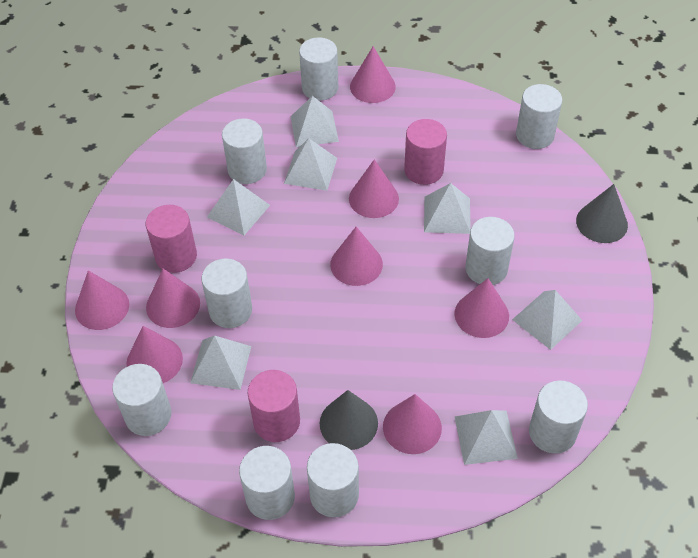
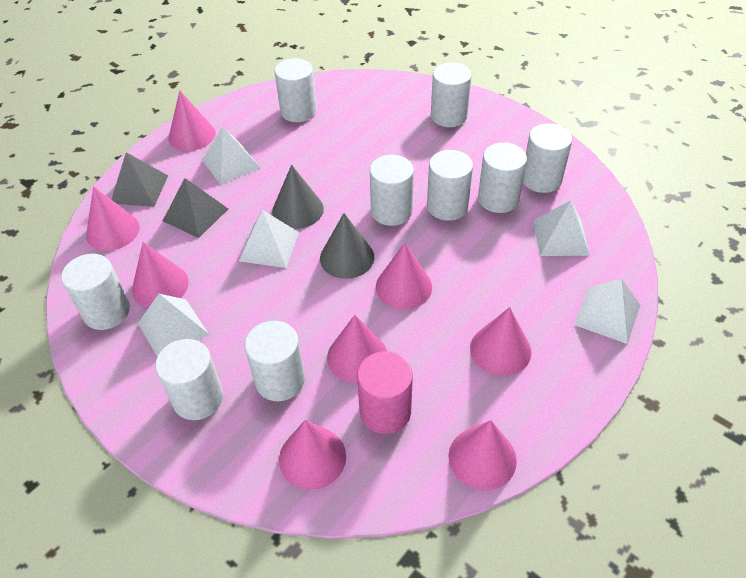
grey pyramid: 0 -> 2
pink cylinder: 3 -> 1
white pyramid: 7 -> 5

